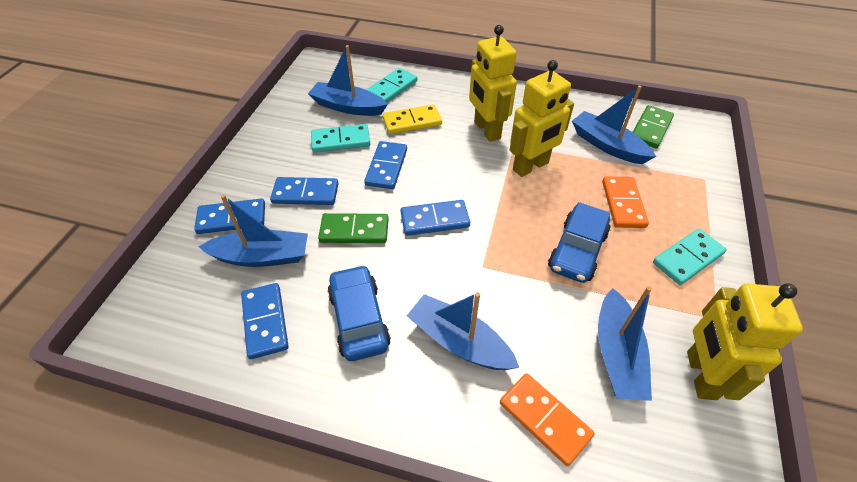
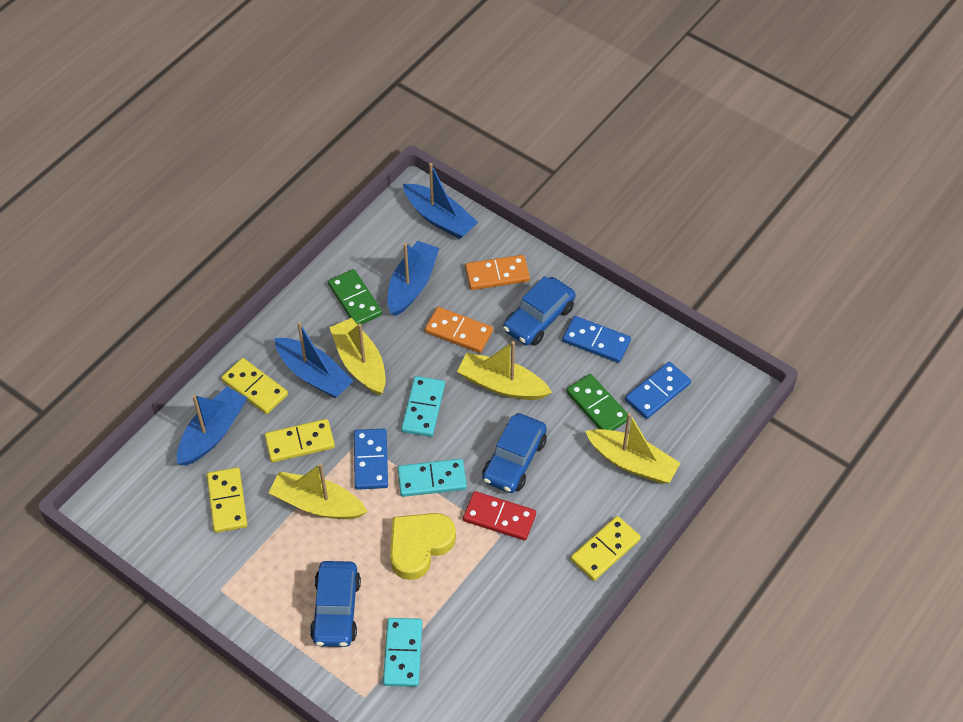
blue boat: 5 -> 4
blue car: 2 -> 3
blue domino: 5 -> 3
red domino: 0 -> 1
yellow boat: 0 -> 4
yellow domino: 1 -> 4
yellow heart: 0 -> 1
yellow robot: 3 -> 0

